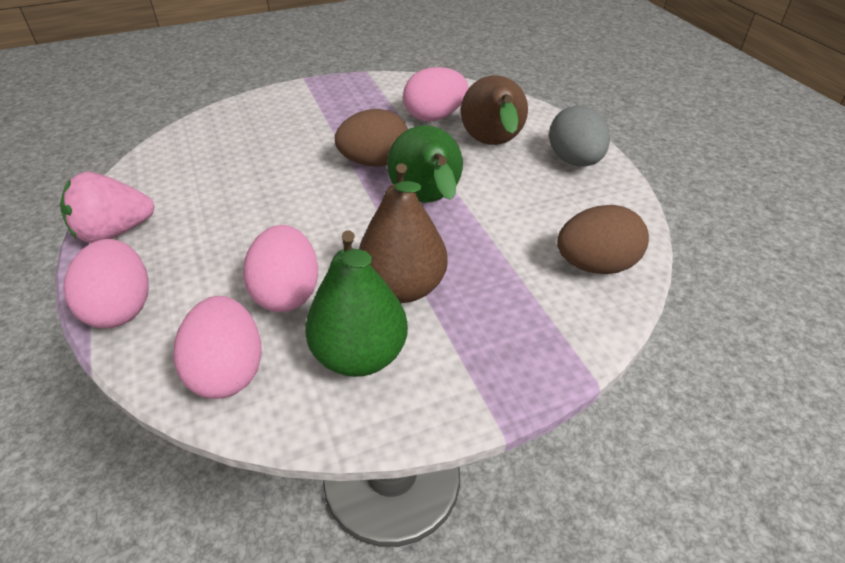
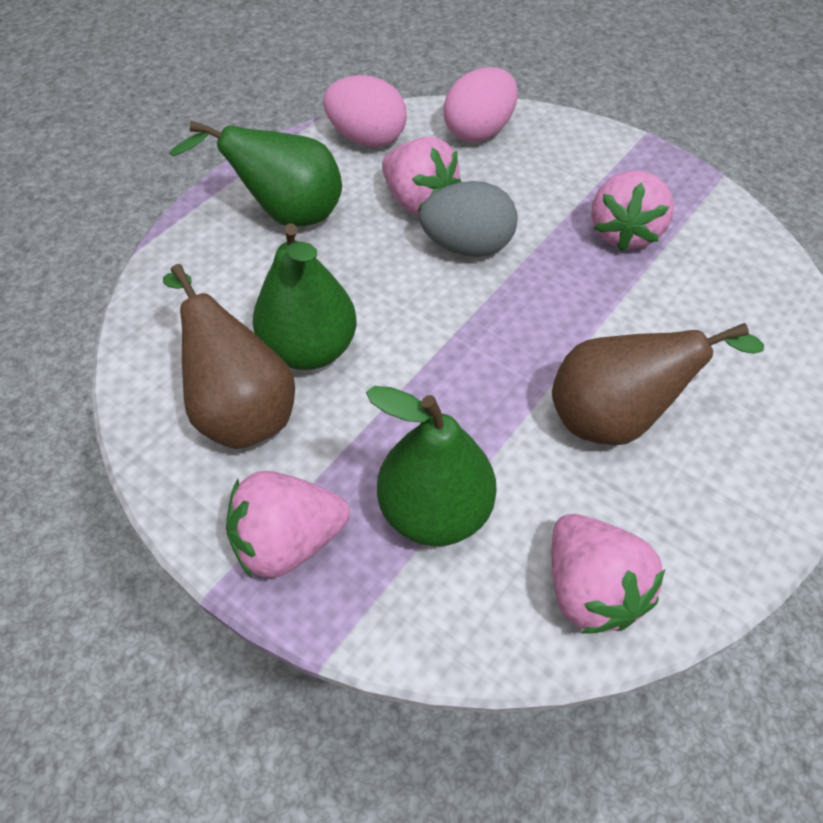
brown egg: 2 -> 0
green pear: 2 -> 3
pink egg: 4 -> 2
pink strawberry: 1 -> 4

